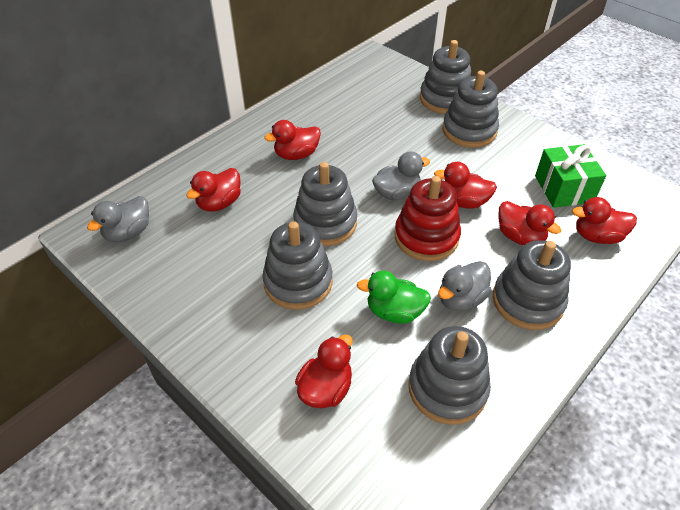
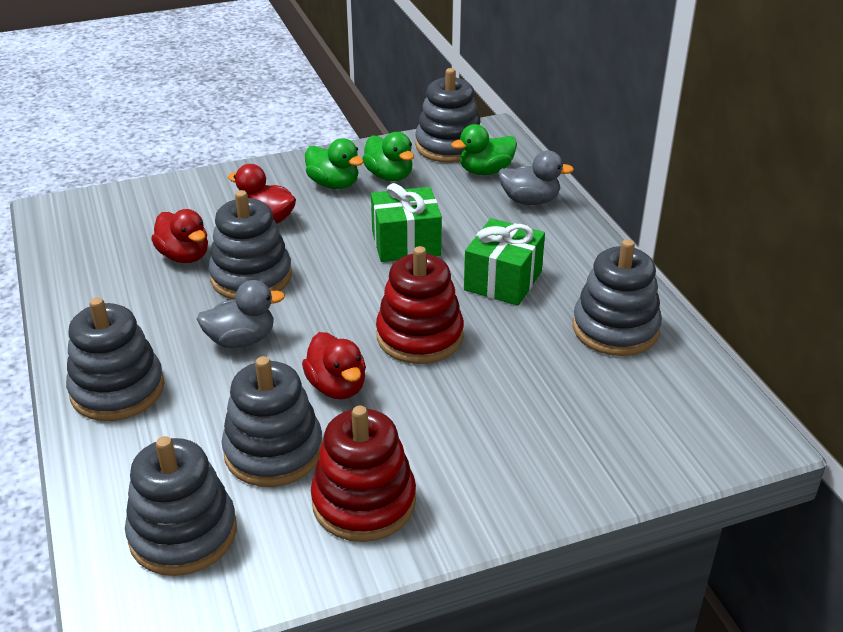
green duck: 1 -> 3
green gift: 1 -> 2
grey duck: 3 -> 2
red duck: 6 -> 3
red stacking toy: 1 -> 2

